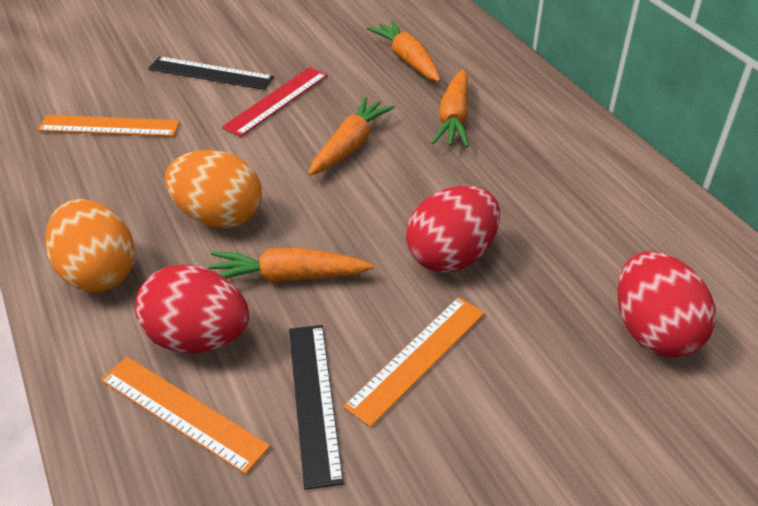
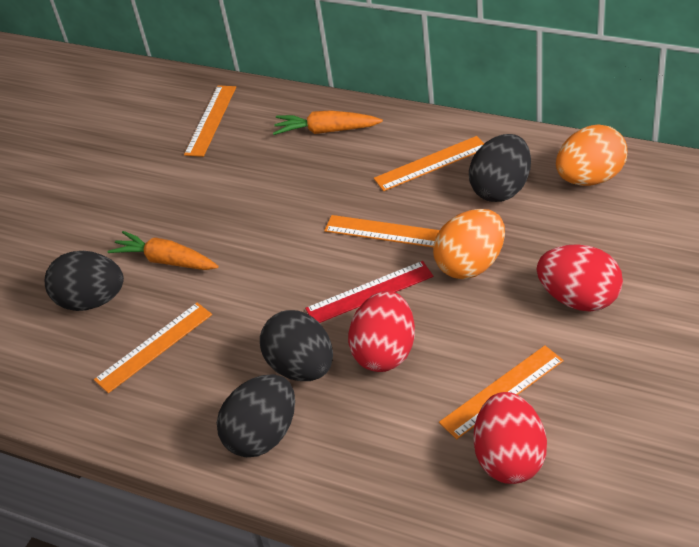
black egg: 0 -> 4
black ruler: 2 -> 0
orange carrot: 4 -> 2
orange ruler: 3 -> 5

